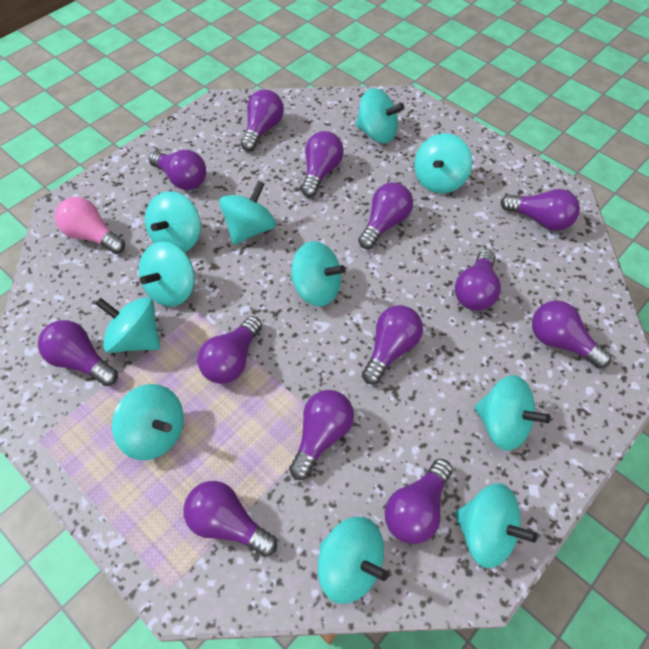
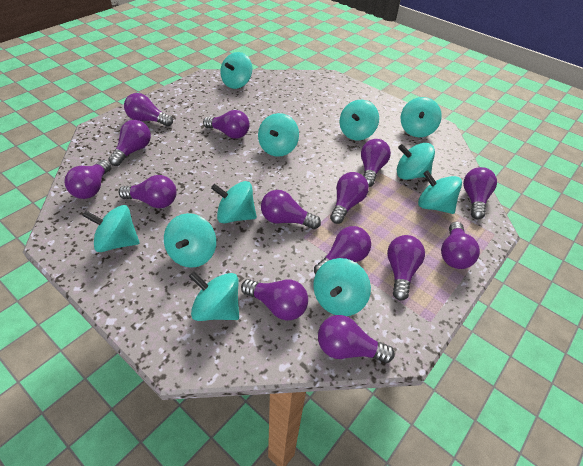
pink light bulb: 1 -> 0
purple light bulb: 13 -> 14

